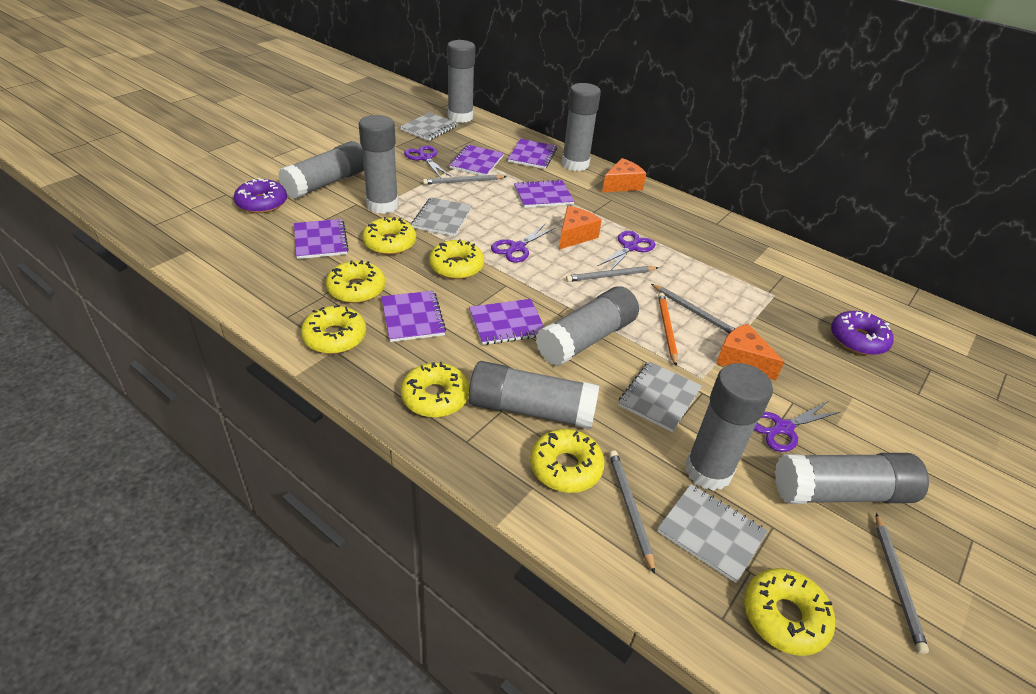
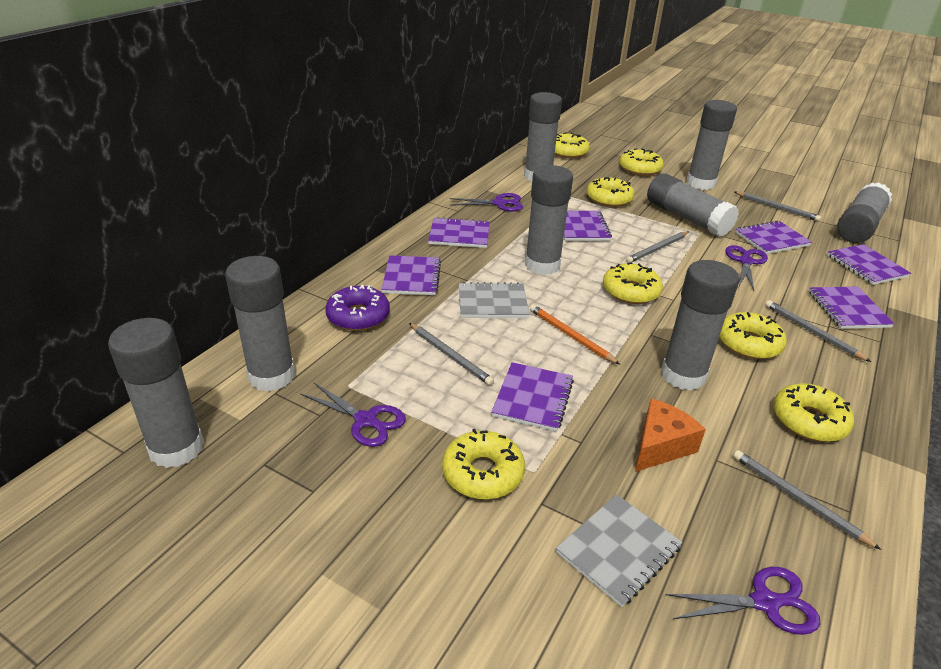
grey notebook: 4 -> 2
orange cheese: 3 -> 1
purple donut: 2 -> 1
purple notebook: 6 -> 7

